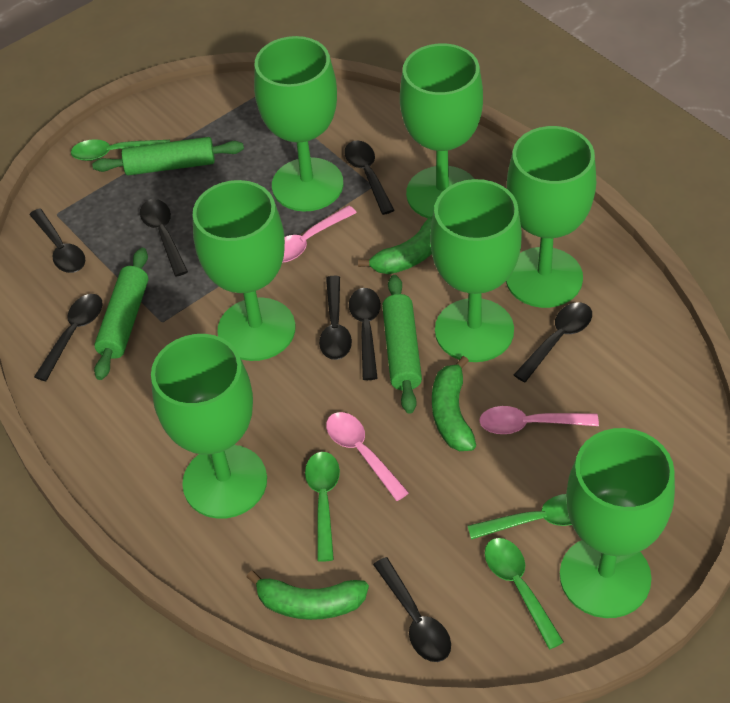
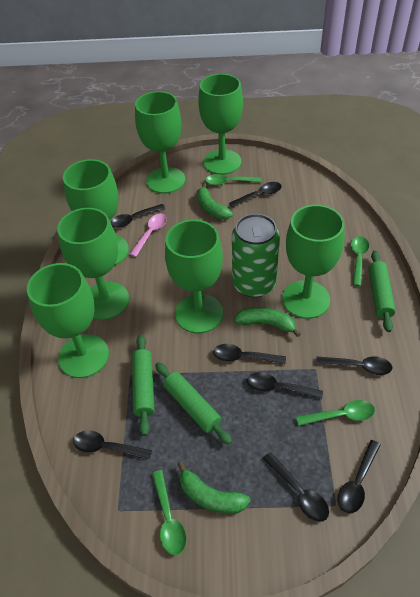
green can: 0 -> 1
pink spoon: 3 -> 1

